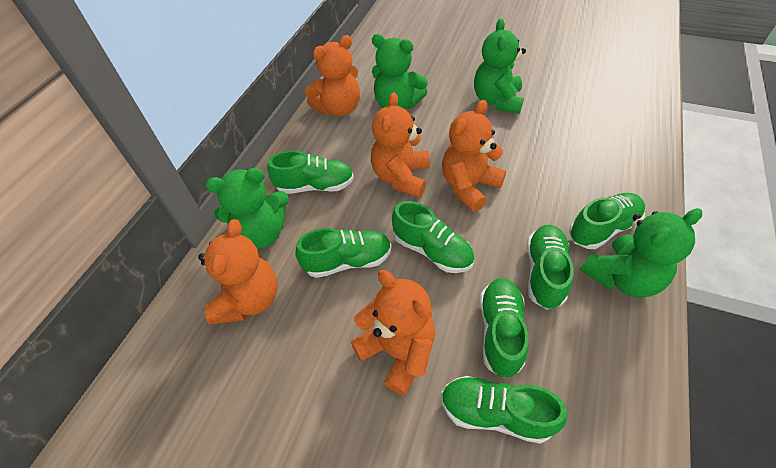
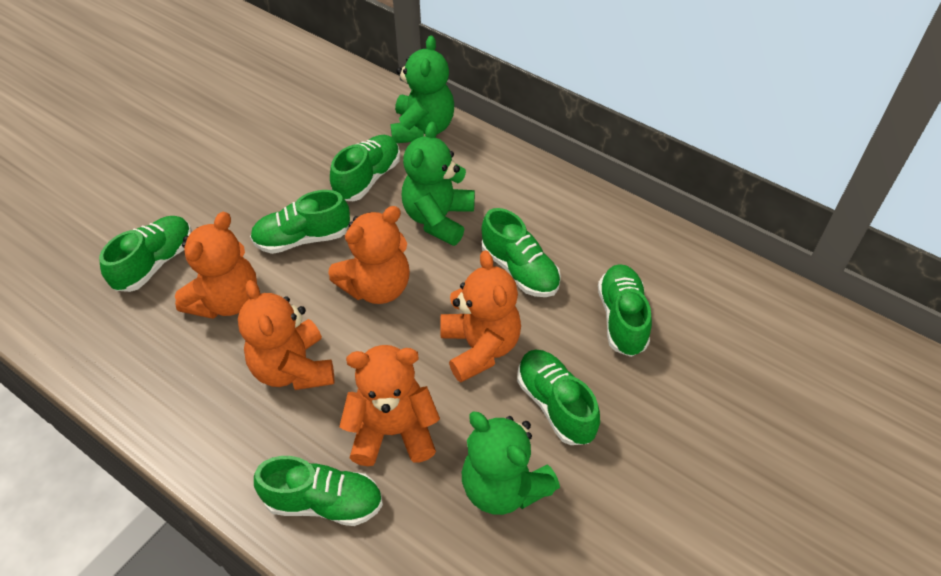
green teddy bear: 4 -> 3

